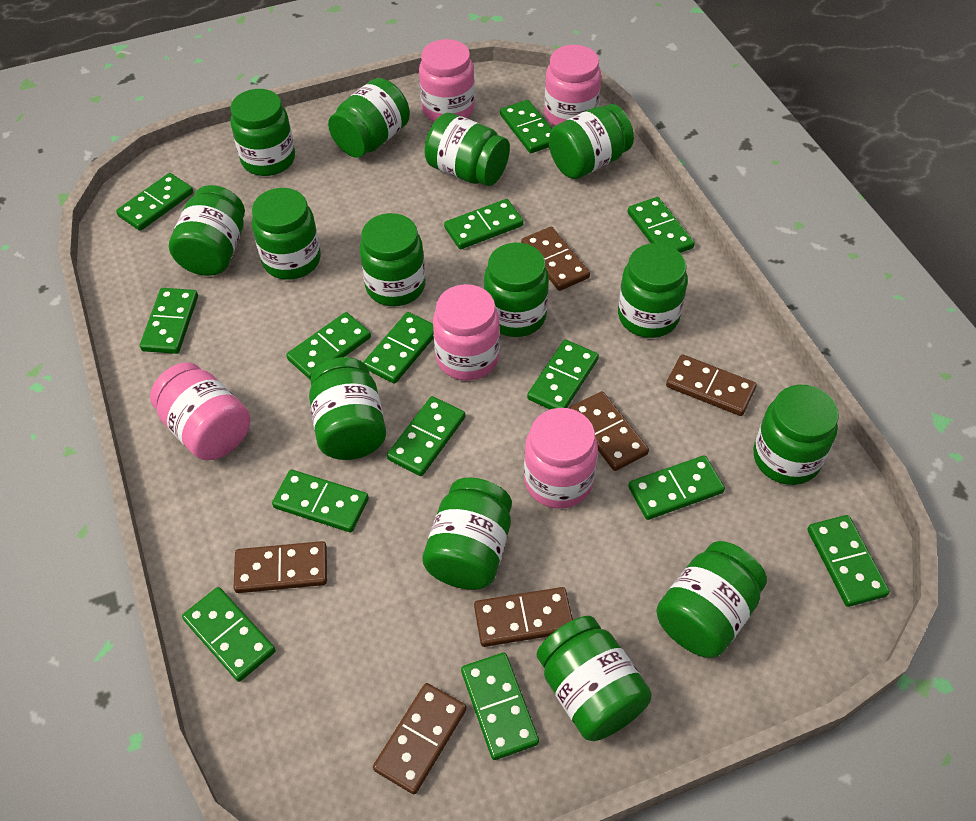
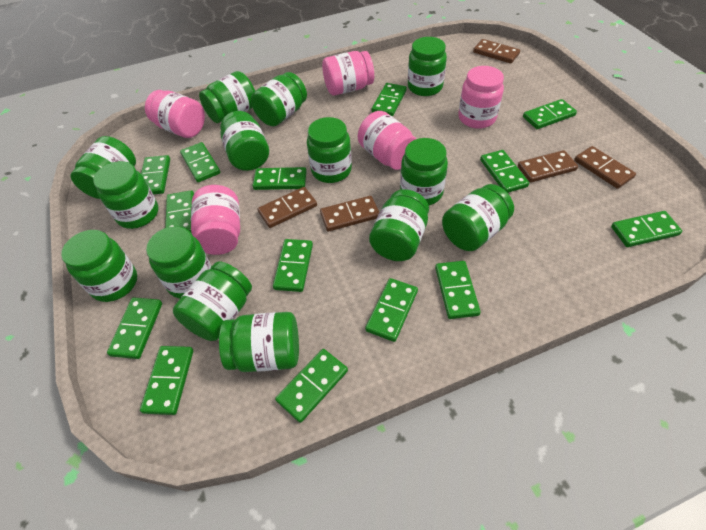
brown domino: 6 -> 5

